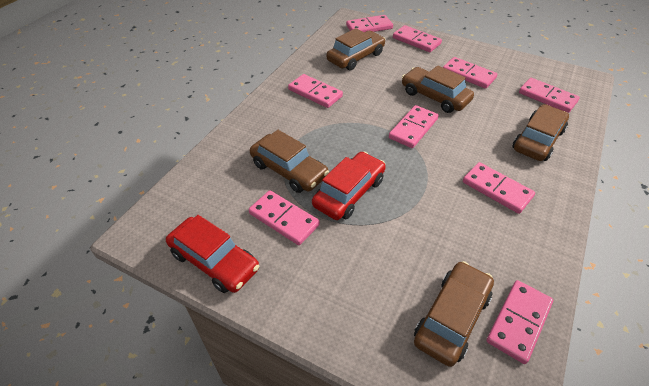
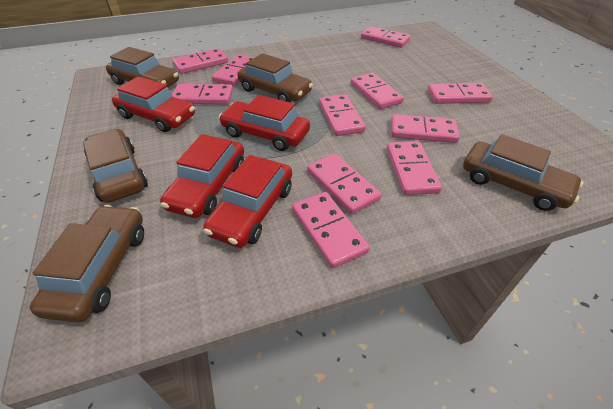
pink domino: 9 -> 11
red car: 2 -> 4

